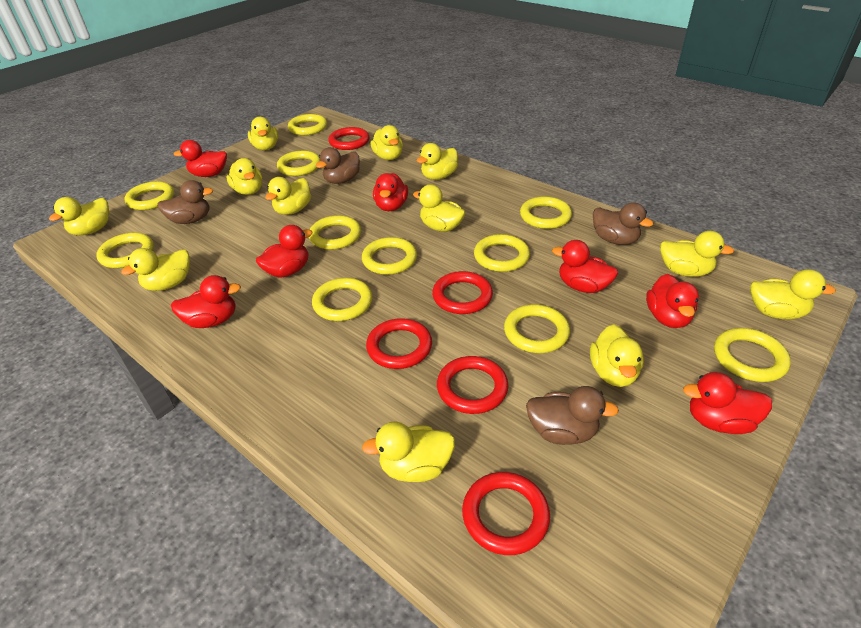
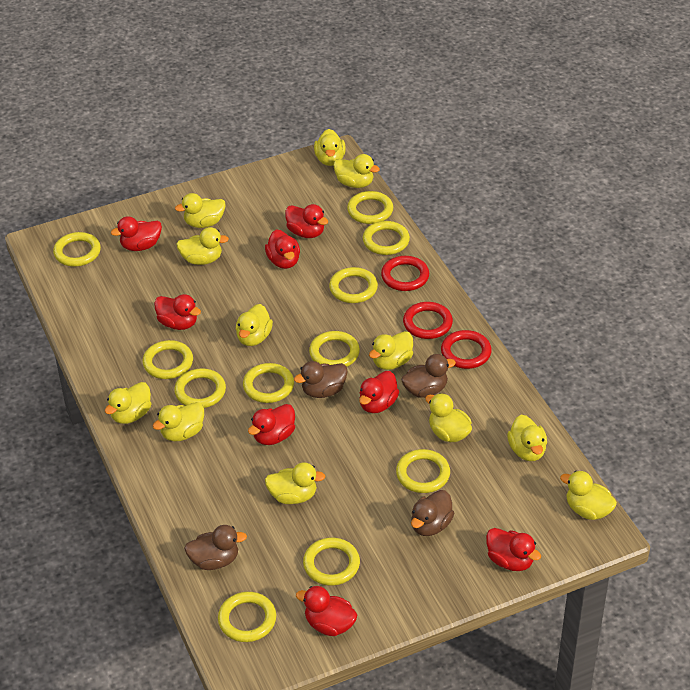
red duck: 7 -> 8
red ring: 5 -> 3

